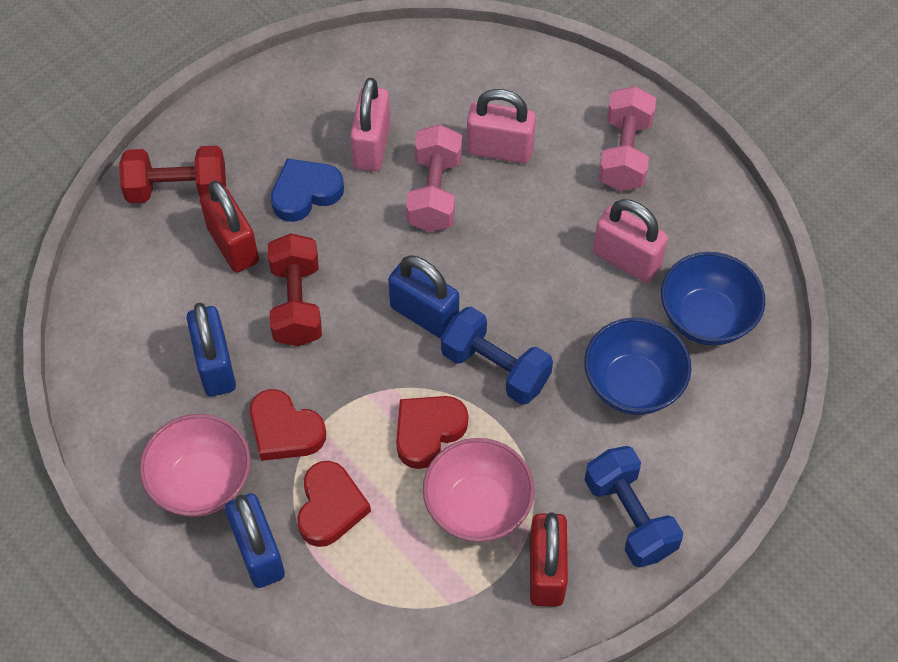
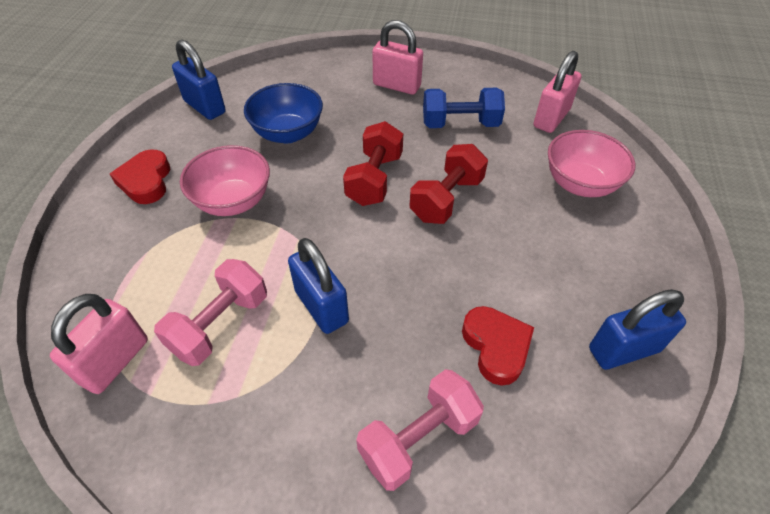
blue bowl: 2 -> 1
blue dumbbell: 2 -> 1
blue heart: 1 -> 0
red heart: 3 -> 2
red padlock: 2 -> 0

